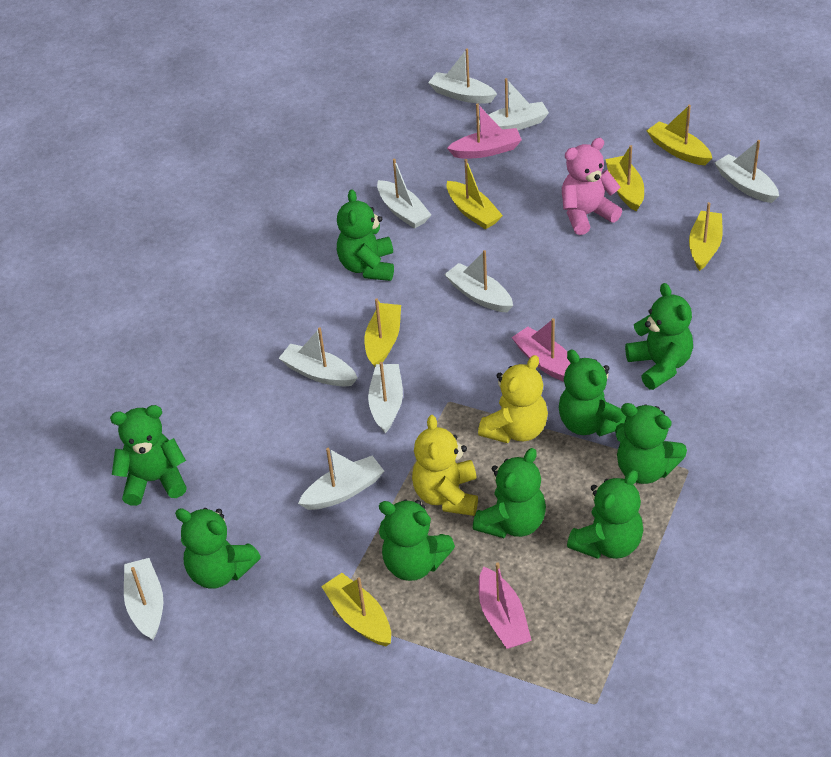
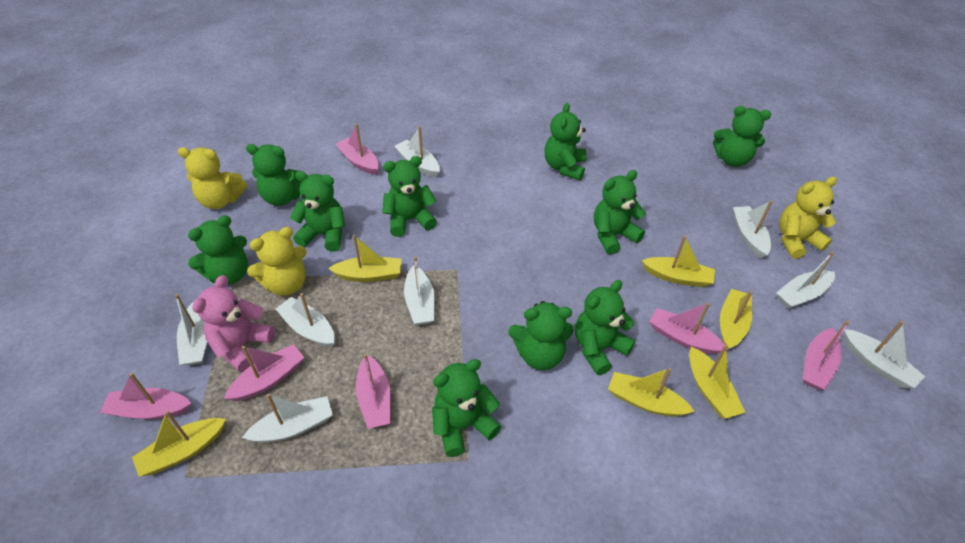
green teddy bear: 9 -> 10
pink boat: 3 -> 6
white boat: 9 -> 8
yellow teddy bear: 2 -> 3

